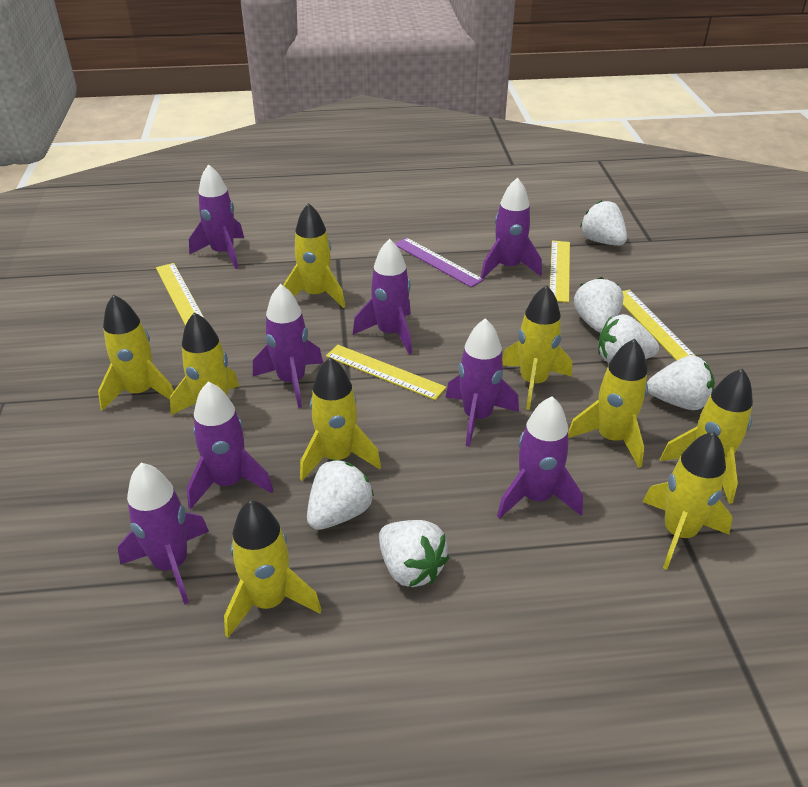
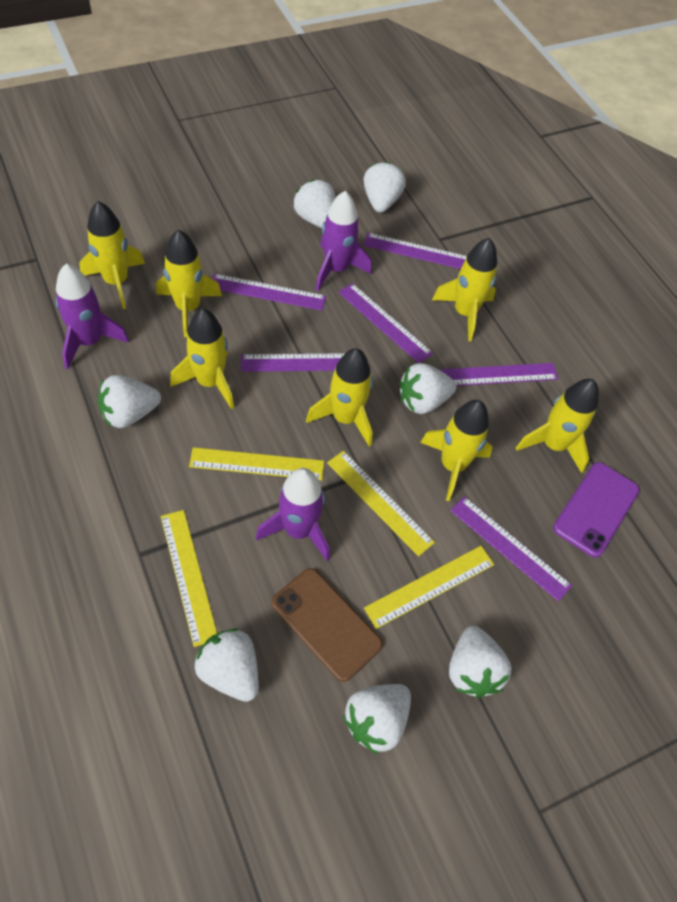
brown phone: 0 -> 1
purple phone: 0 -> 1
purple rocket: 8 -> 3
purple ruler: 1 -> 6
white strawberry: 6 -> 7
yellow rocket: 9 -> 7

